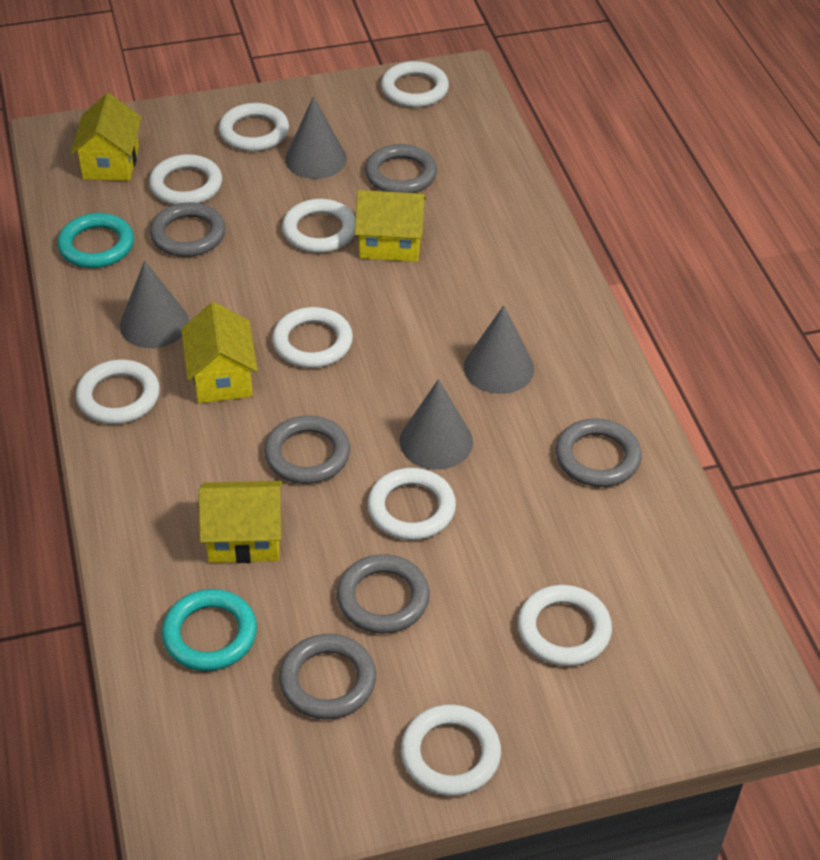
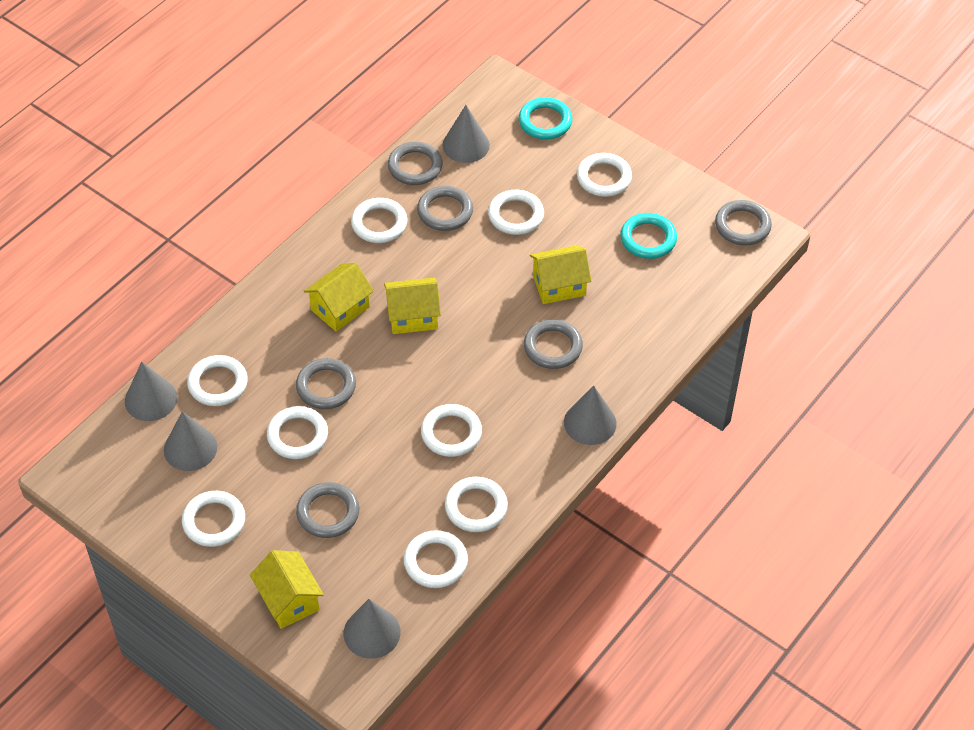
grey cone: 4 -> 5

